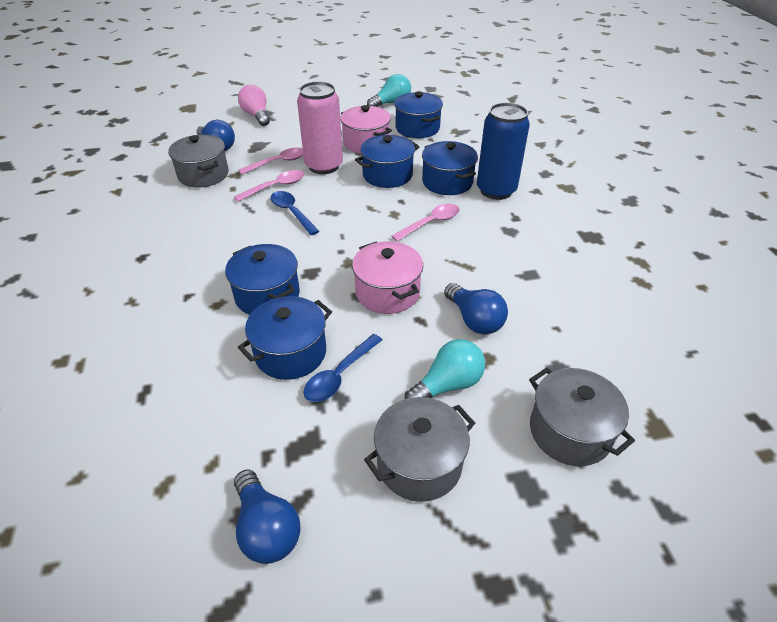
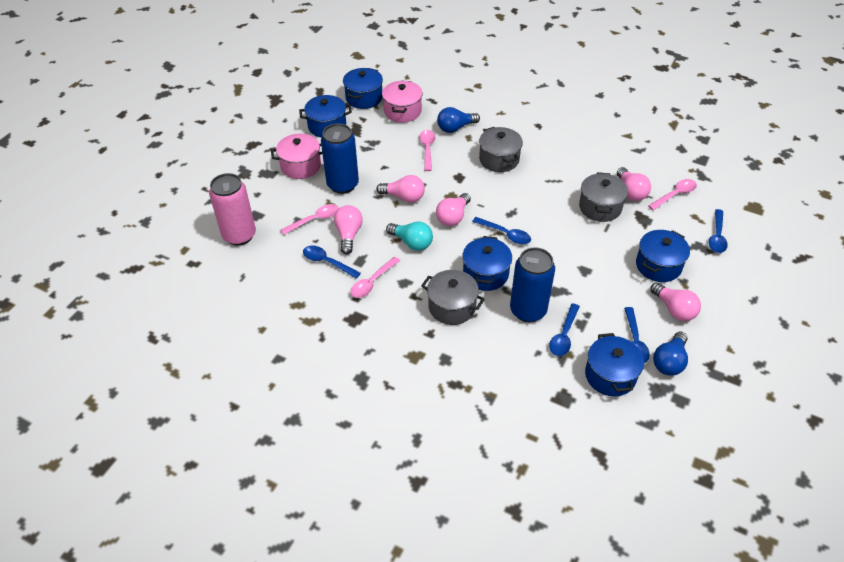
blue can: 1 -> 2
blue light bulb: 3 -> 2
blue spoon: 2 -> 5
pink light bulb: 1 -> 5
pink spoon: 3 -> 4
turquoise light bulb: 2 -> 1

